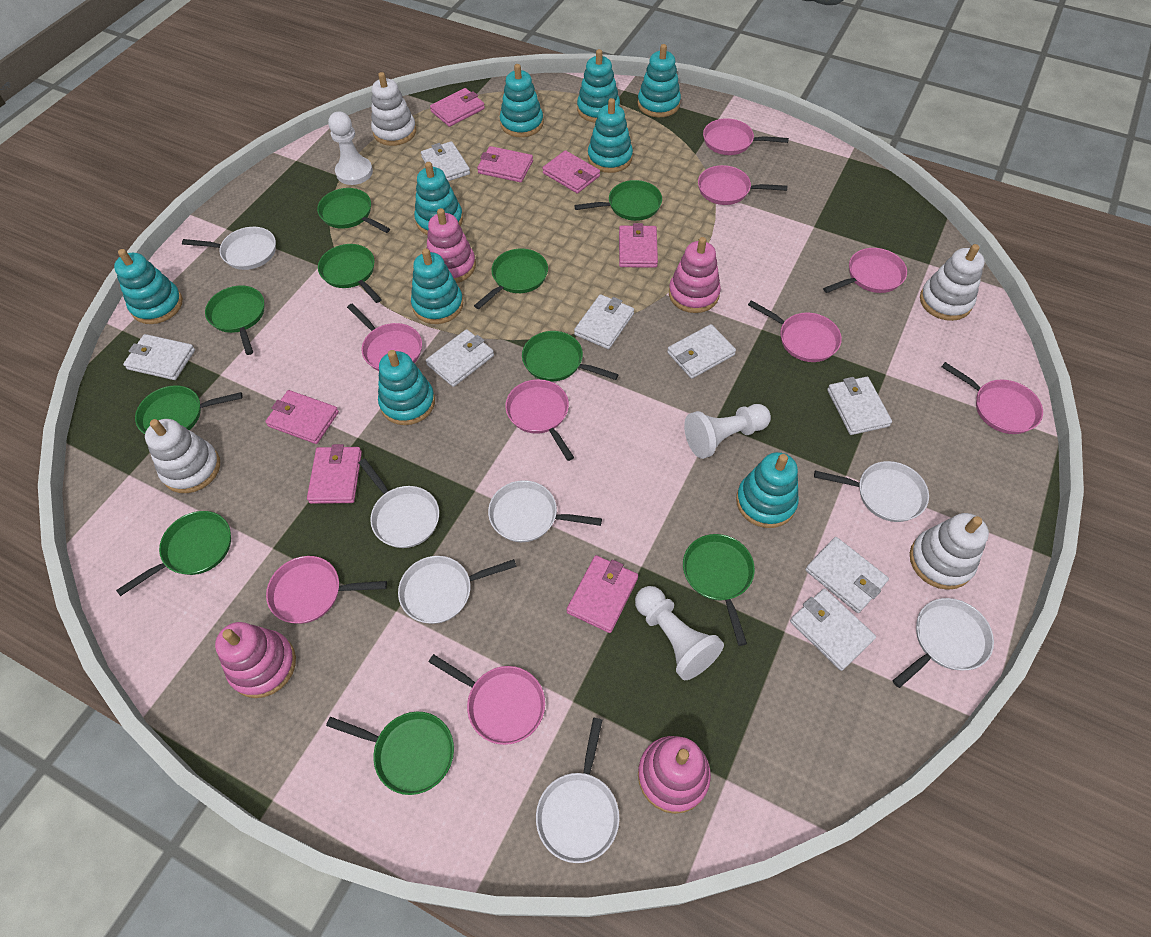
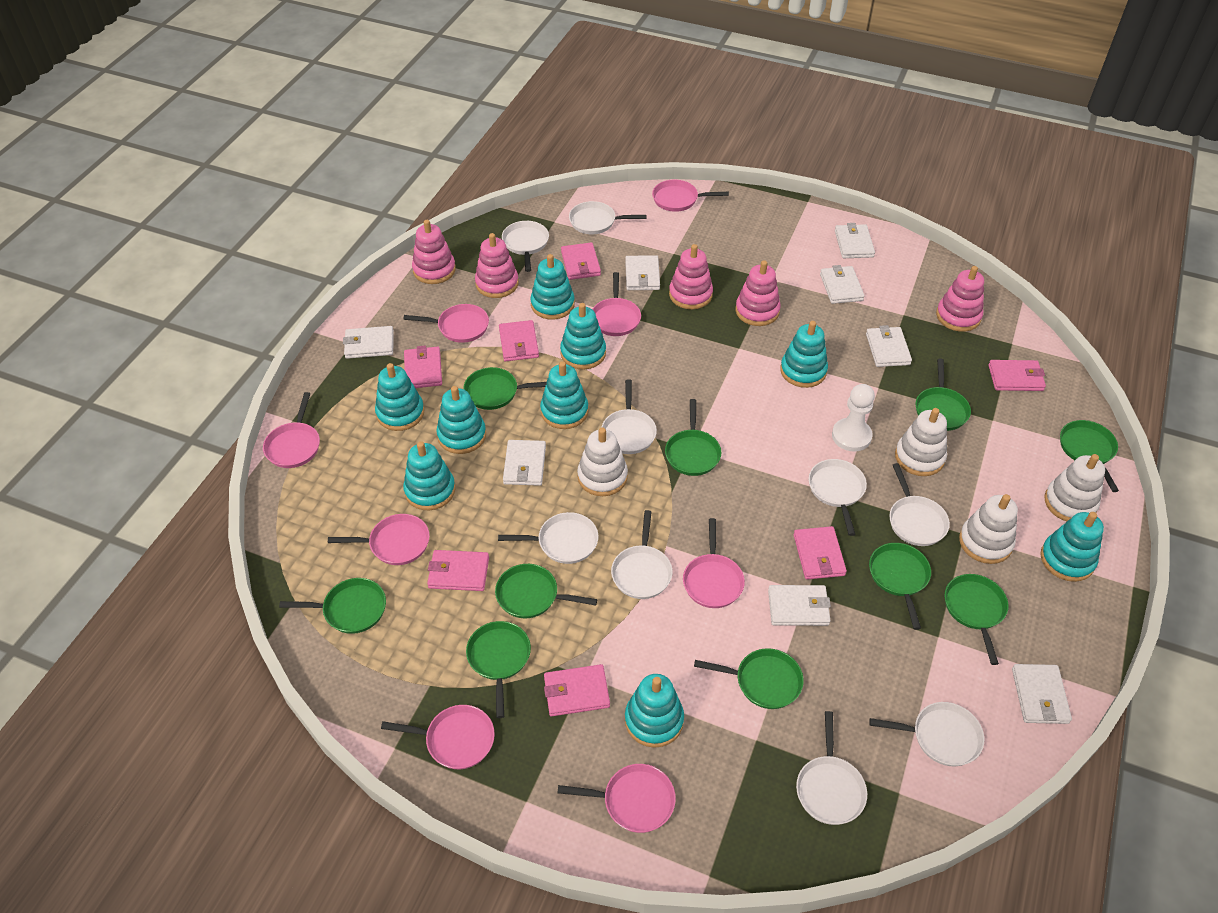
pink pan: 9 -> 8
pink stacking toy: 4 -> 5
white pan: 7 -> 9
white pawn: 3 -> 1

